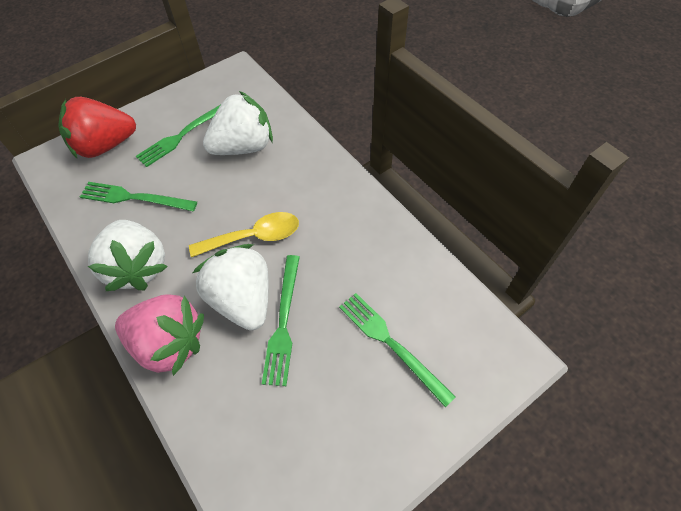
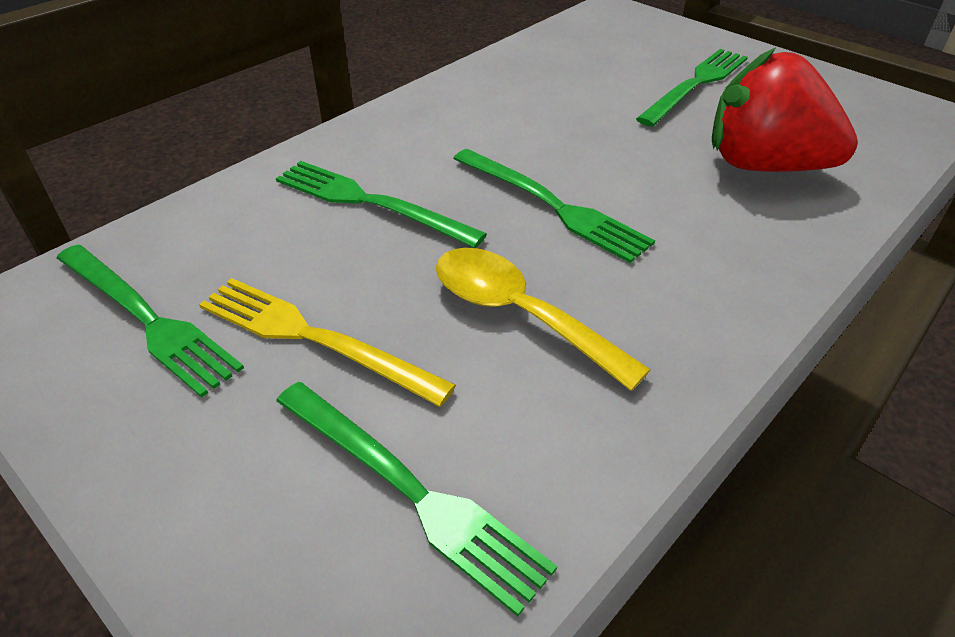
green fork: 4 -> 5
pink strawberry: 1 -> 0
white strawberry: 3 -> 0
yellow fork: 0 -> 1

